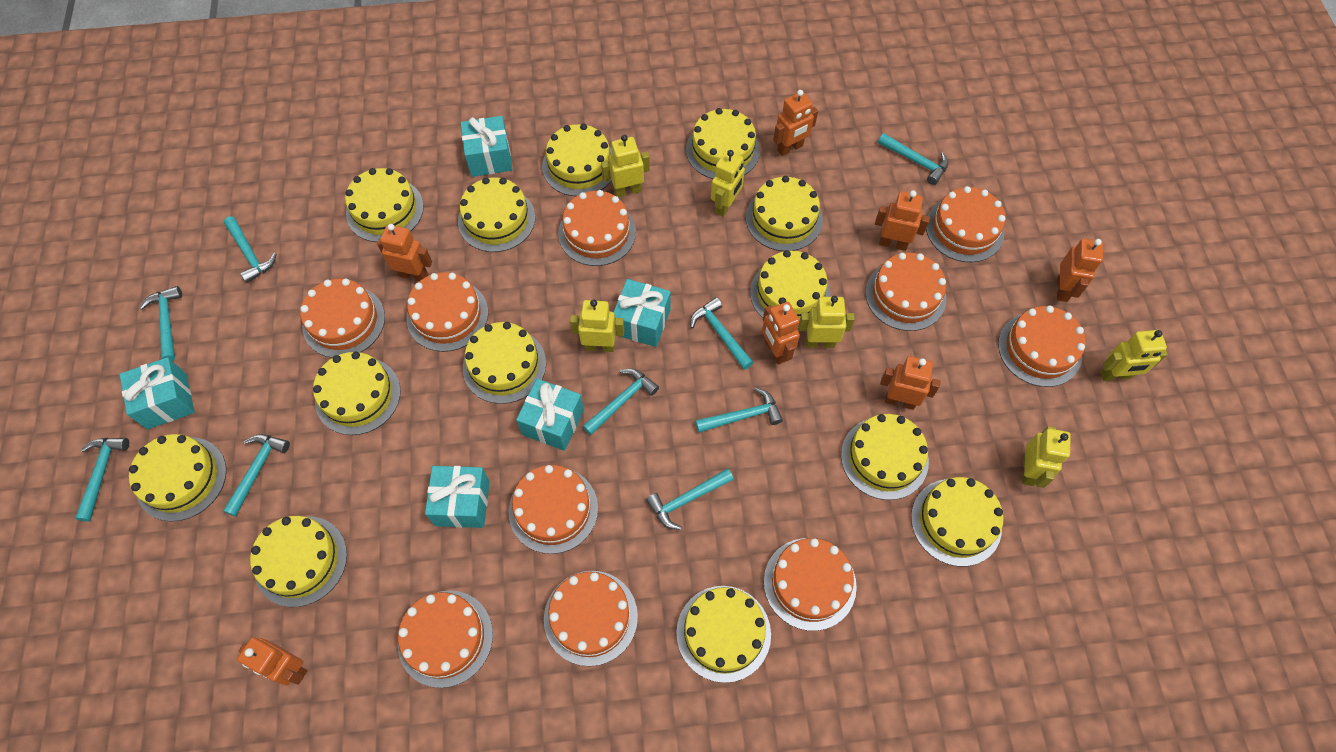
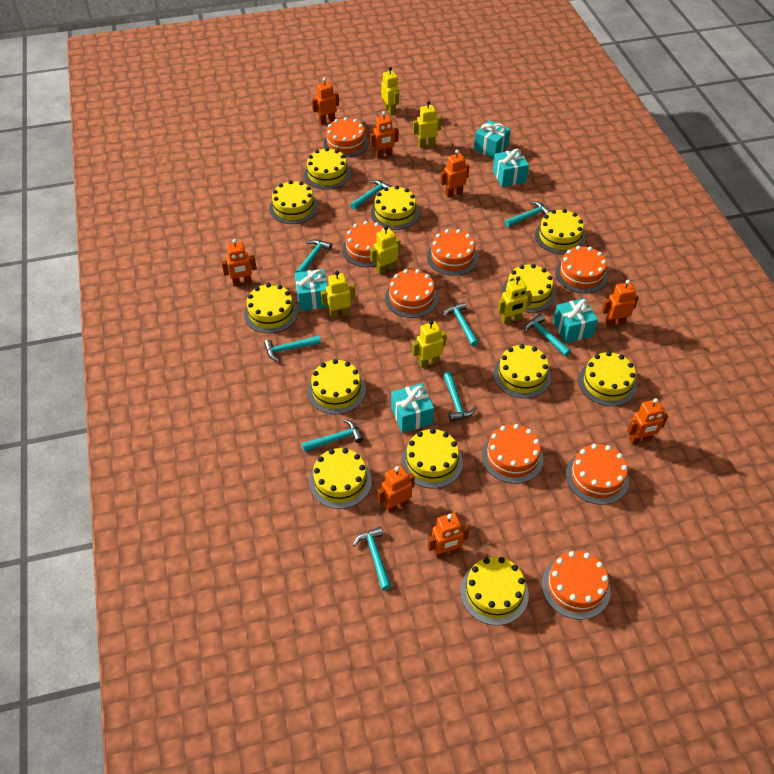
orange cake: 10 -> 8
orange robot: 7 -> 8
yellow cake: 13 -> 12

